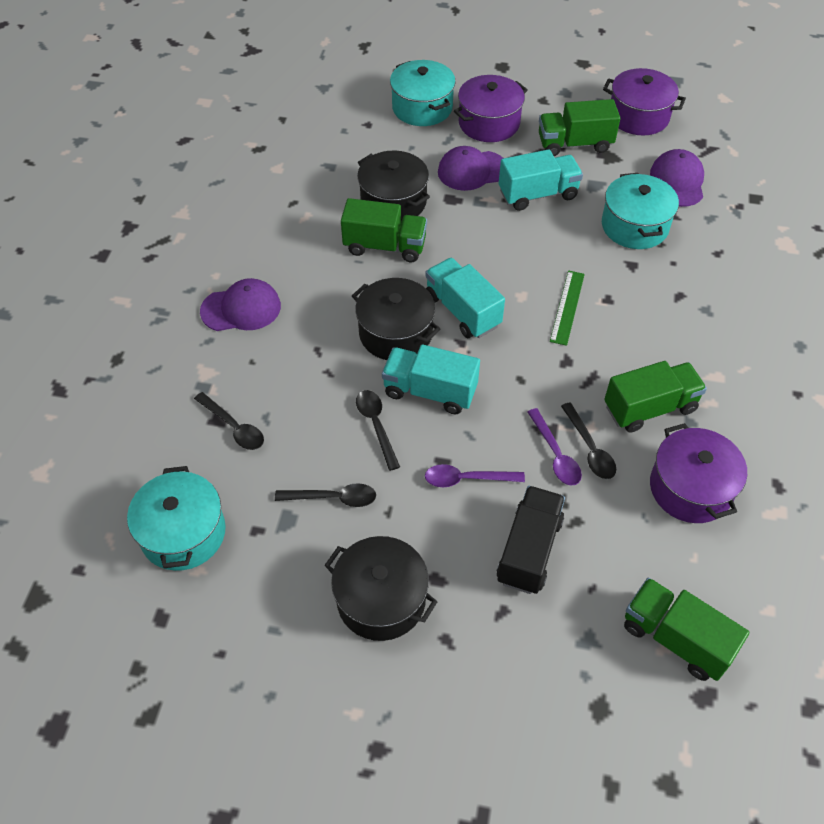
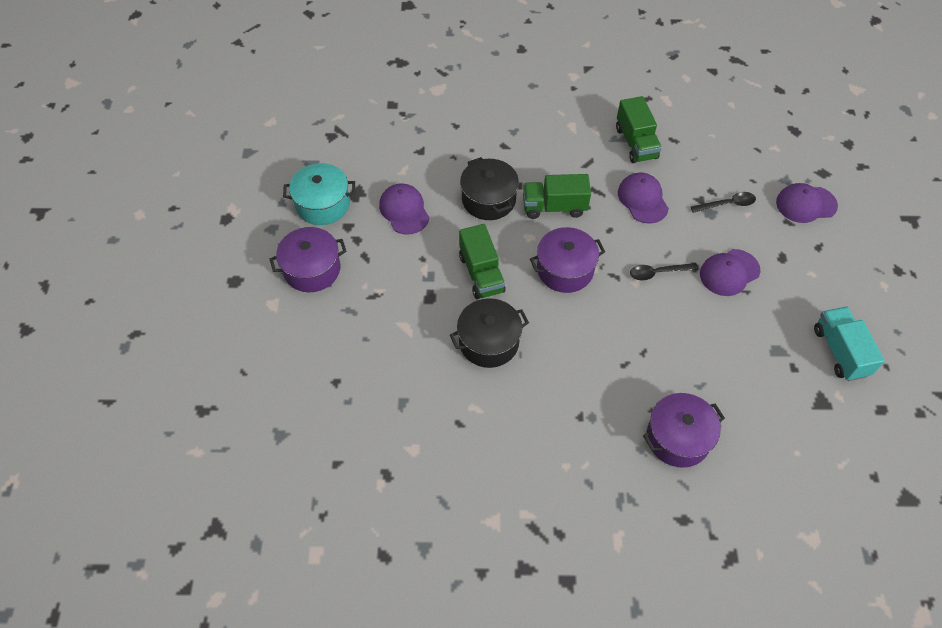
black pot: 3 -> 2
black spoon: 4 -> 2
black truck: 1 -> 0
green ruler: 1 -> 0
green truck: 4 -> 3
purple cap: 3 -> 4
purple spoon: 2 -> 0
turquoise pot: 3 -> 1
turquoise truck: 3 -> 1

